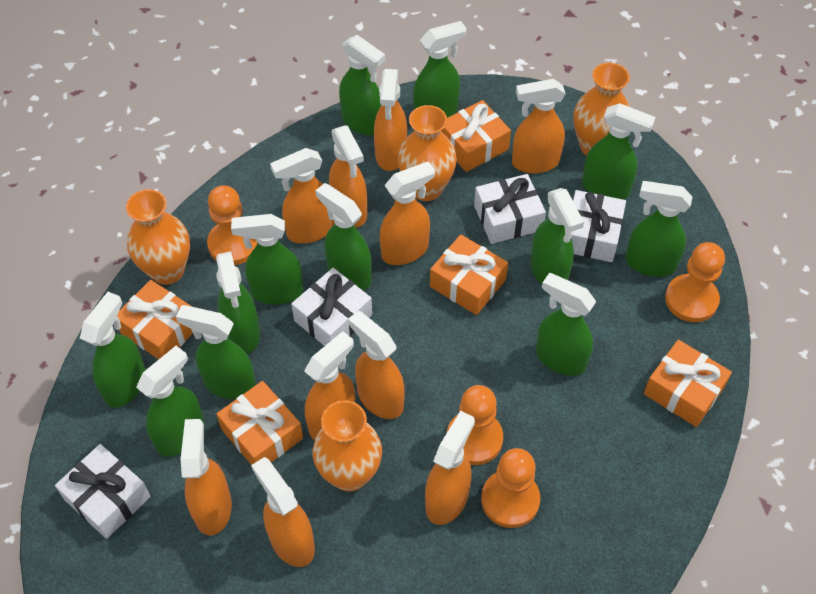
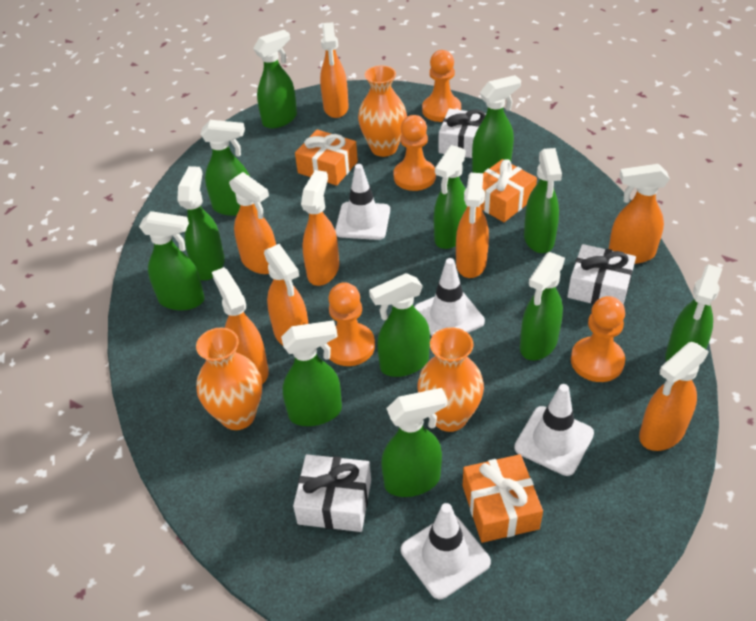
orange gift: 5 -> 3
orange spray bottle: 10 -> 8
orange vase: 4 -> 3
white gift: 4 -> 3
white traffic cone: 0 -> 4

